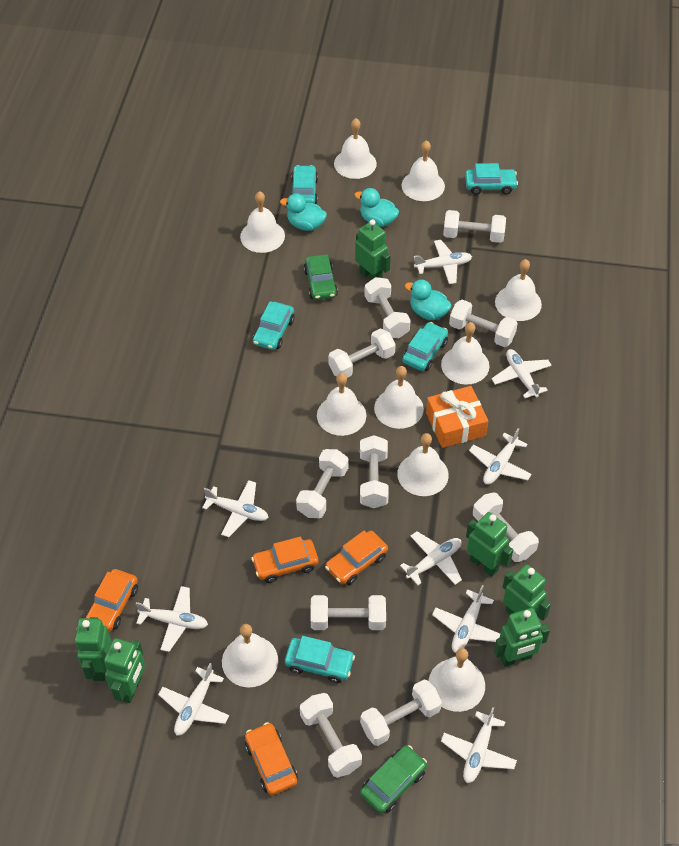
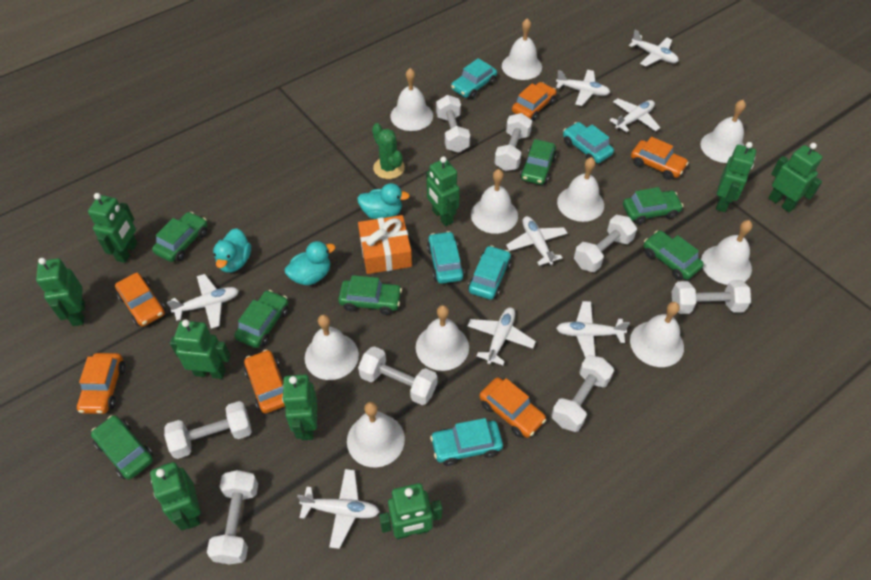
green cactus: 0 -> 1
green car: 2 -> 7
green robot: 6 -> 9
orange car: 4 -> 6
white dumbbell: 10 -> 8
white plane: 9 -> 8

